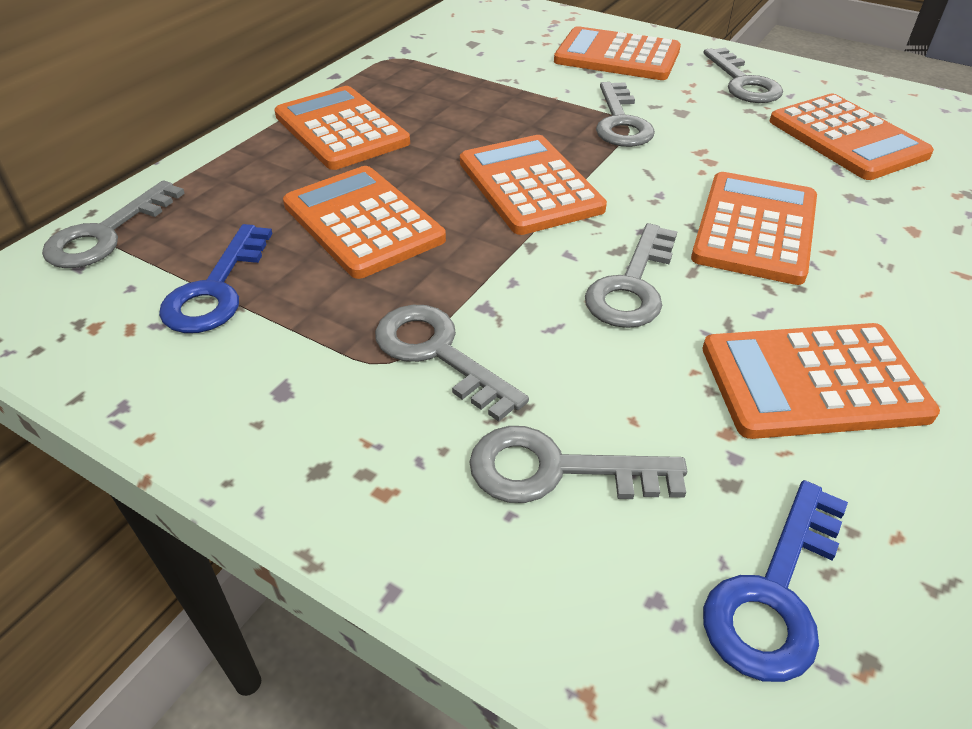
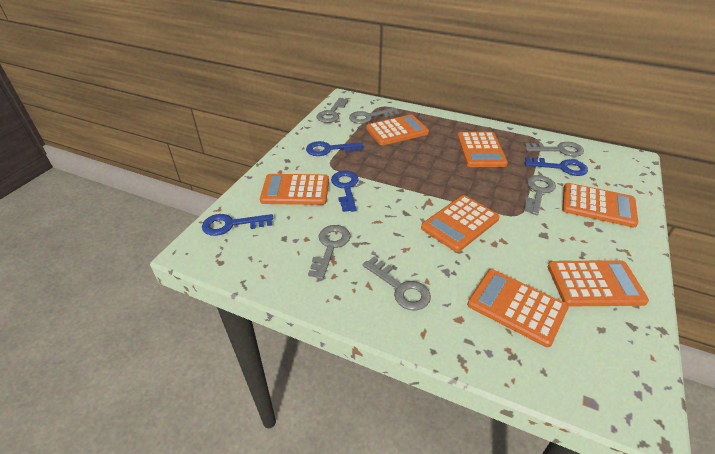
blue key: 2 -> 4

